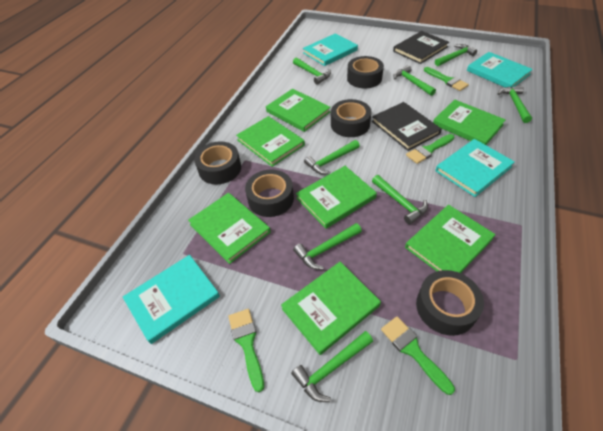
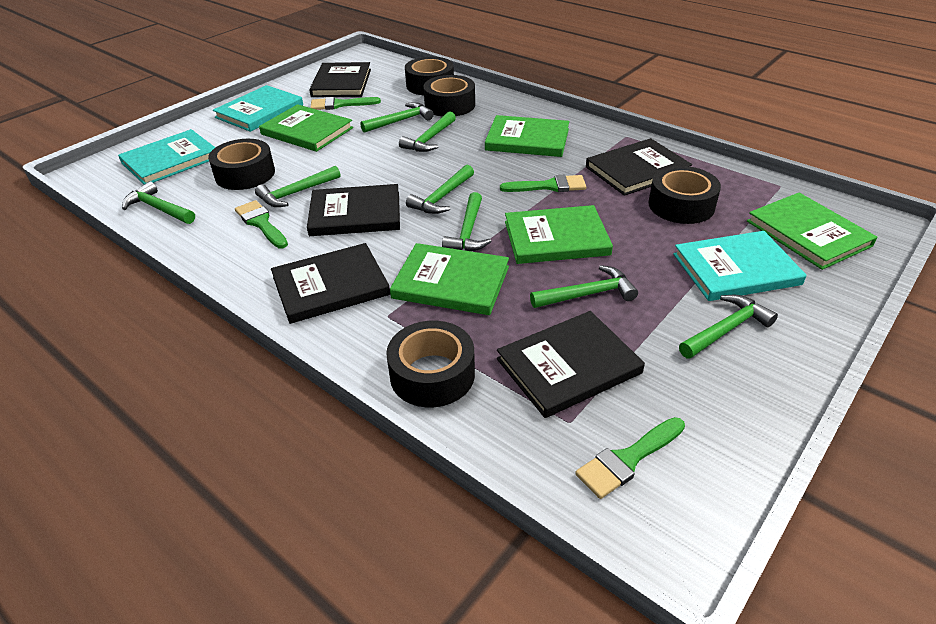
black book: 2 -> 5
green book: 7 -> 5
turquoise book: 4 -> 3

